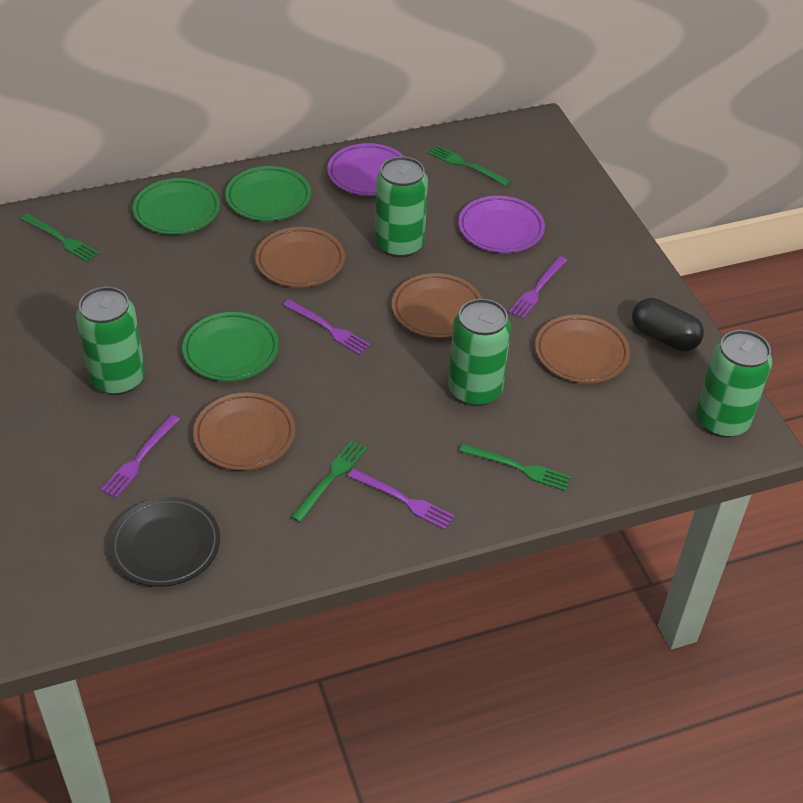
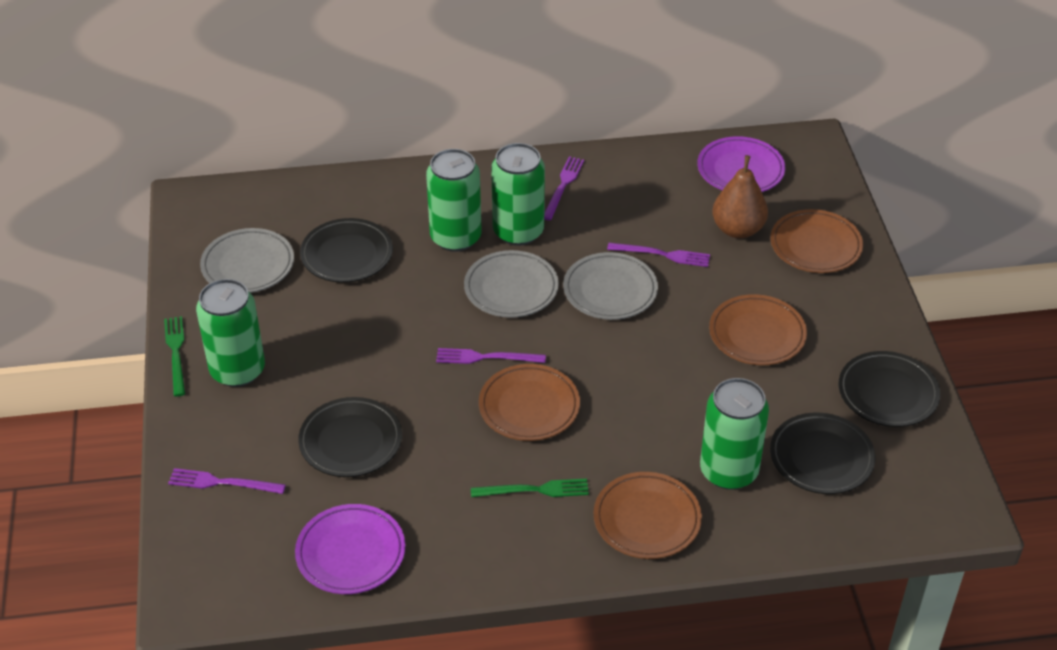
black capsule: 1 -> 0
black plate: 1 -> 4
brown pear: 0 -> 1
green fork: 4 -> 2
green plate: 3 -> 0
grey plate: 0 -> 3

